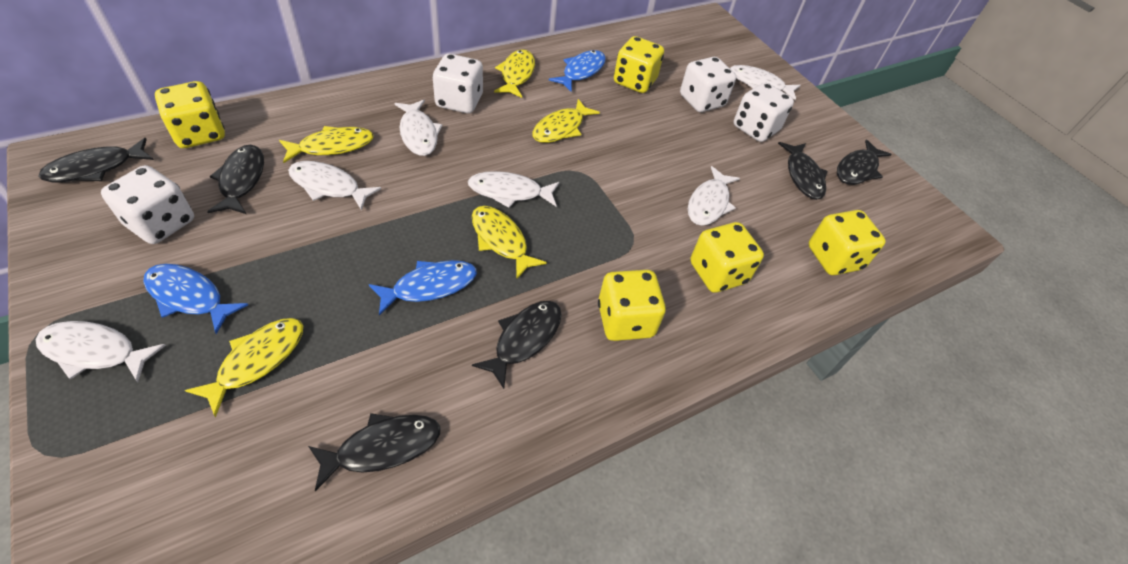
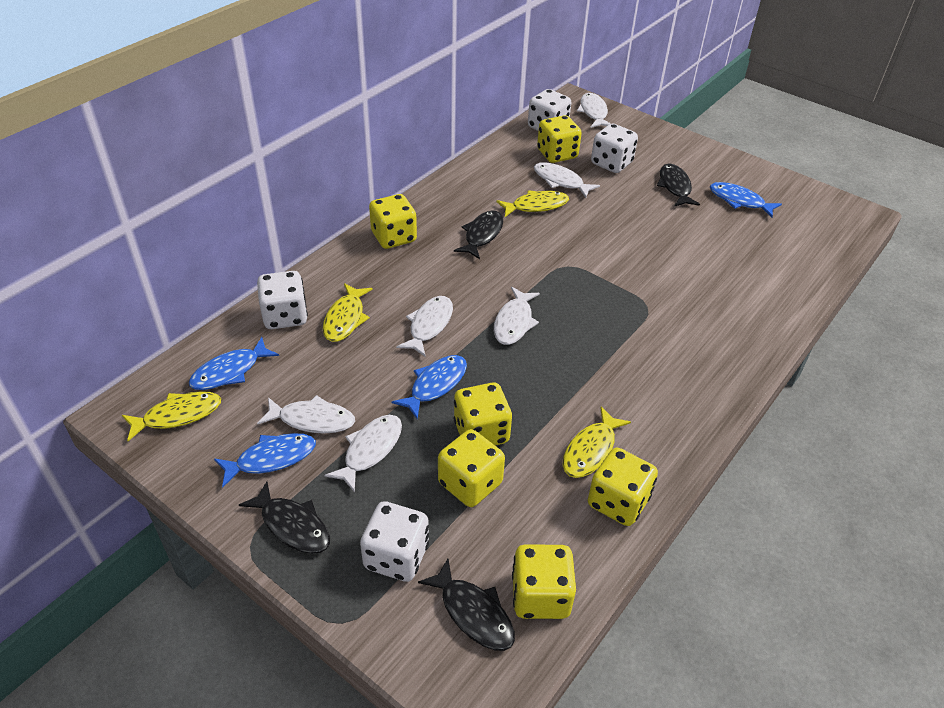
black fish: 6 -> 4
blue fish: 3 -> 4
yellow dice: 5 -> 6
yellow fish: 5 -> 4

